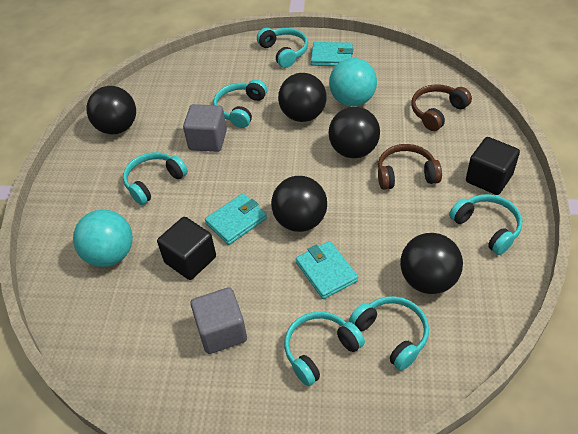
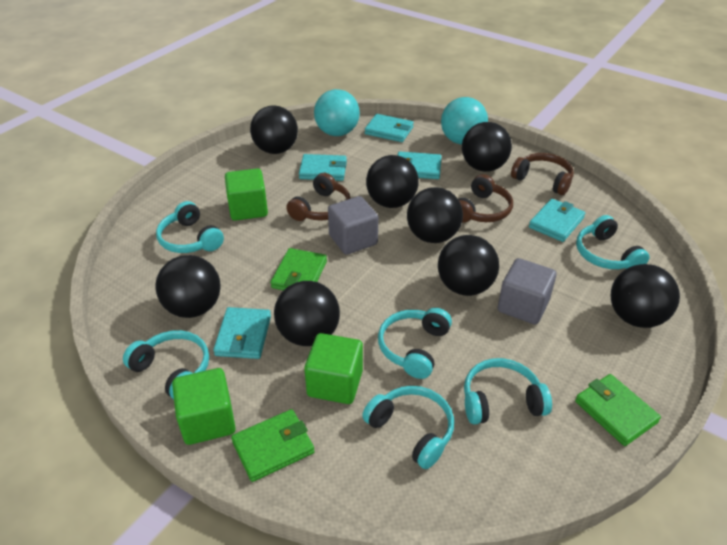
black ball: 5 -> 8
black cube: 2 -> 0
brown headphones: 2 -> 3
green cube: 0 -> 3
green wallet: 0 -> 3
turquoise wallet: 3 -> 5

